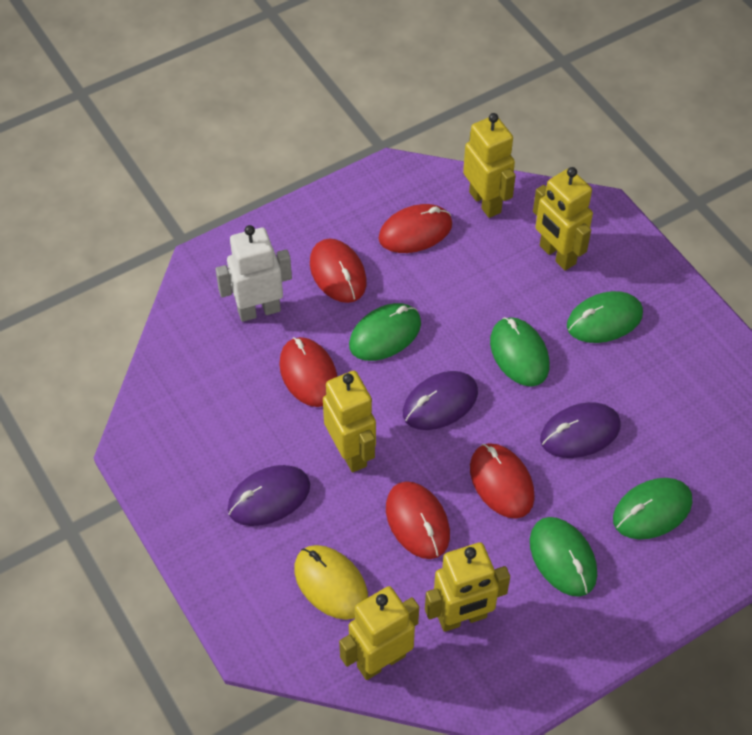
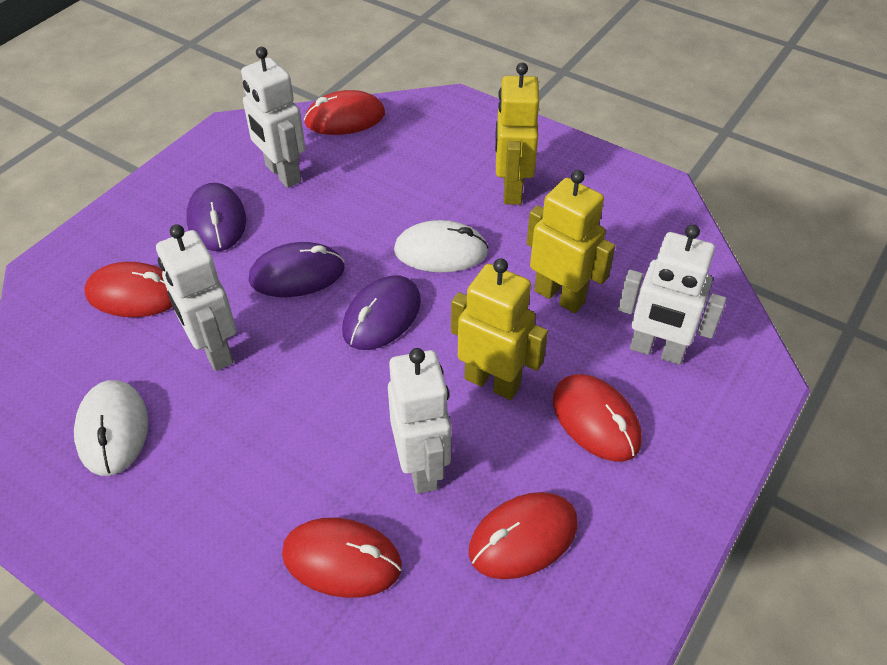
green mouse: 5 -> 0
white mouse: 0 -> 2
white robot: 1 -> 4
yellow mouse: 1 -> 0
yellow robot: 5 -> 3

